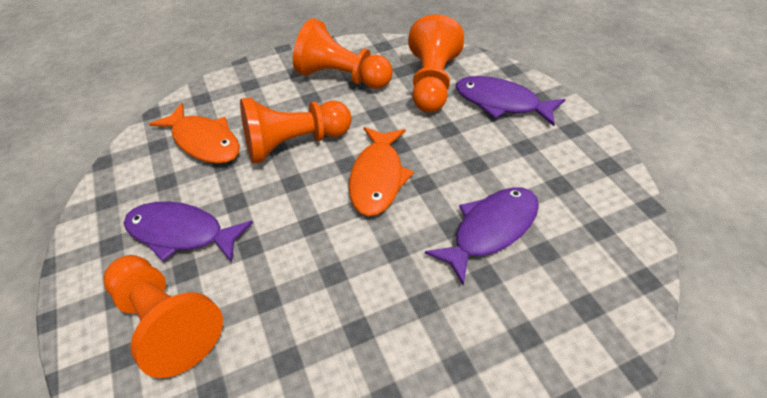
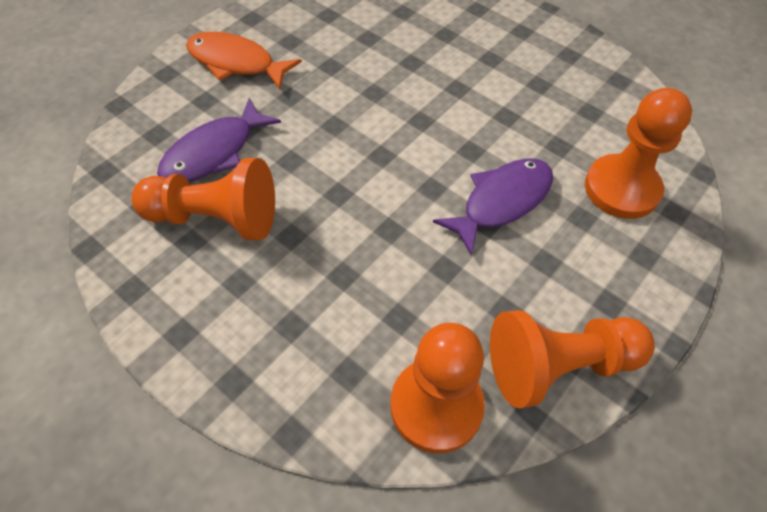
orange fish: 2 -> 1
purple fish: 3 -> 2

